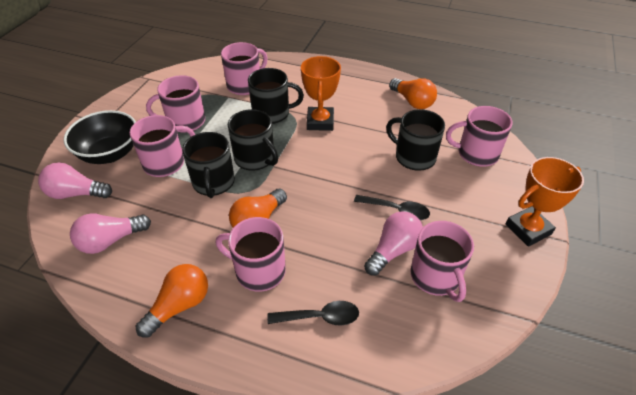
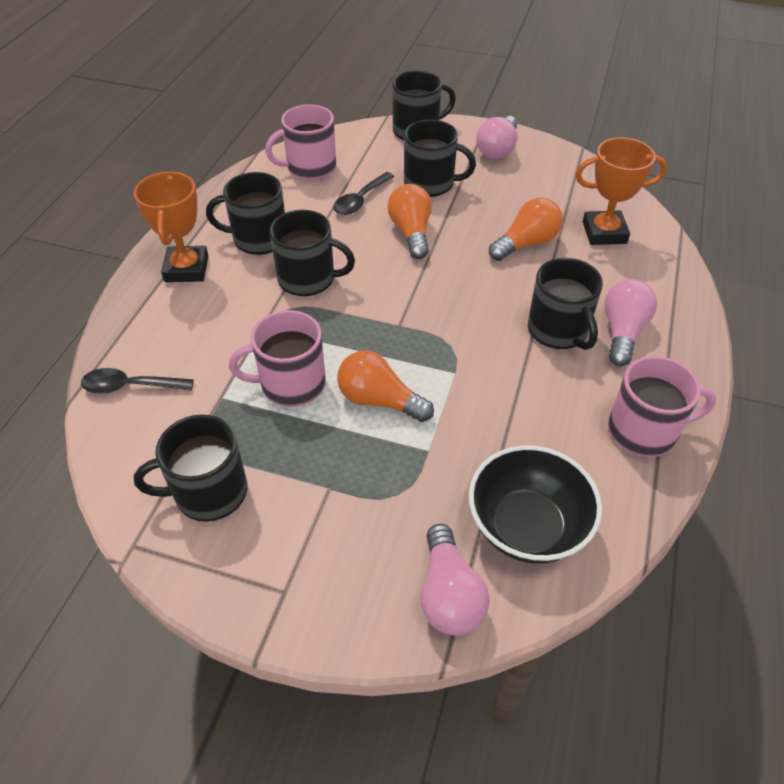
black mug: 4 -> 6
pink mug: 6 -> 3

